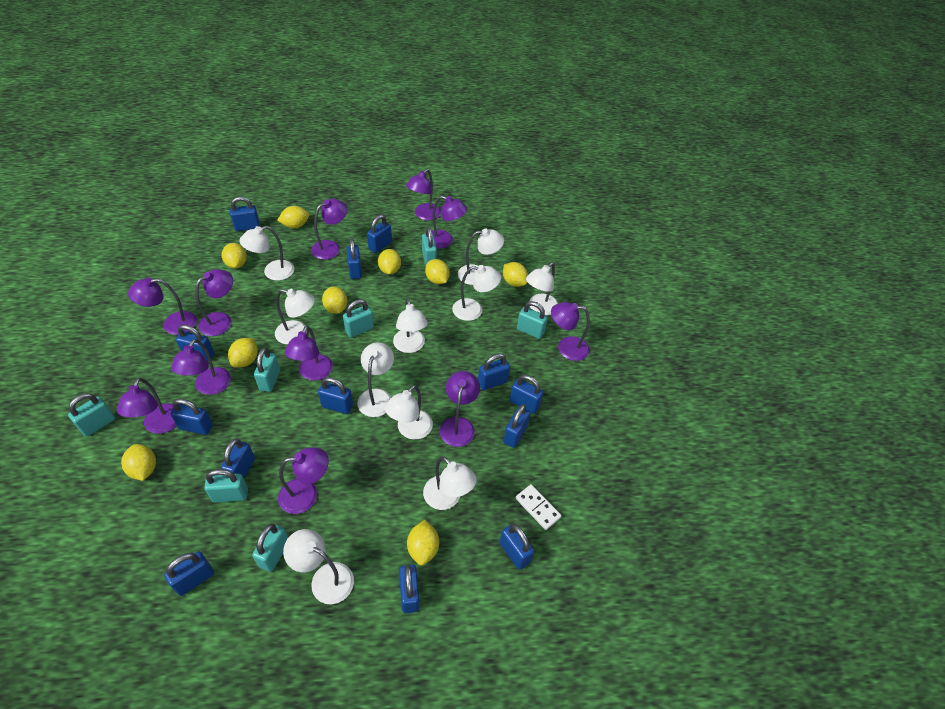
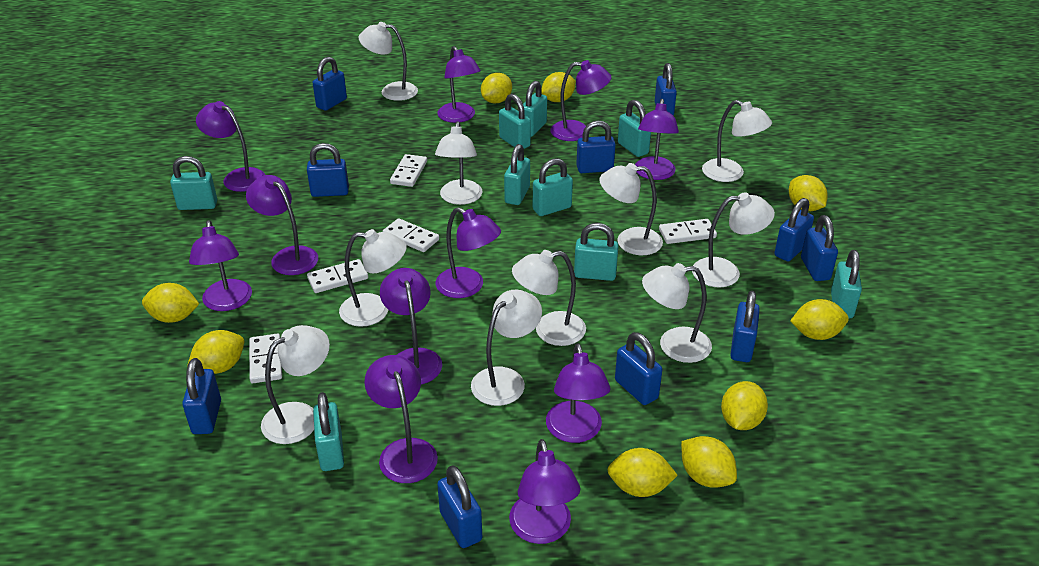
blue padlock: 13 -> 10
turquoise padlock: 7 -> 9
white domino: 1 -> 5

